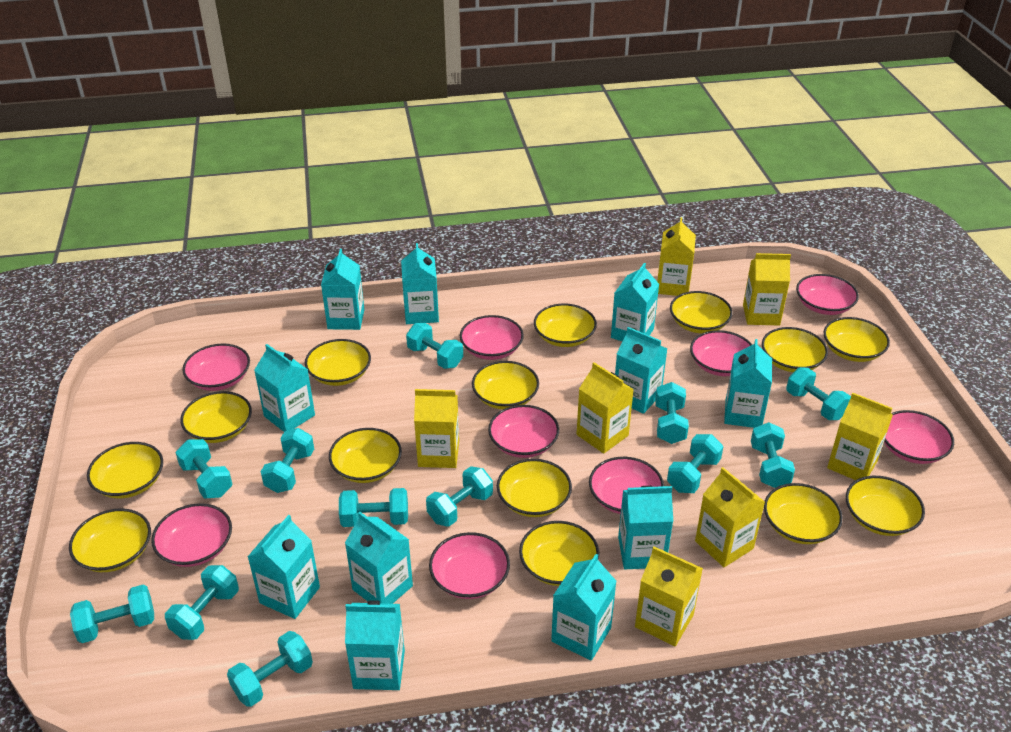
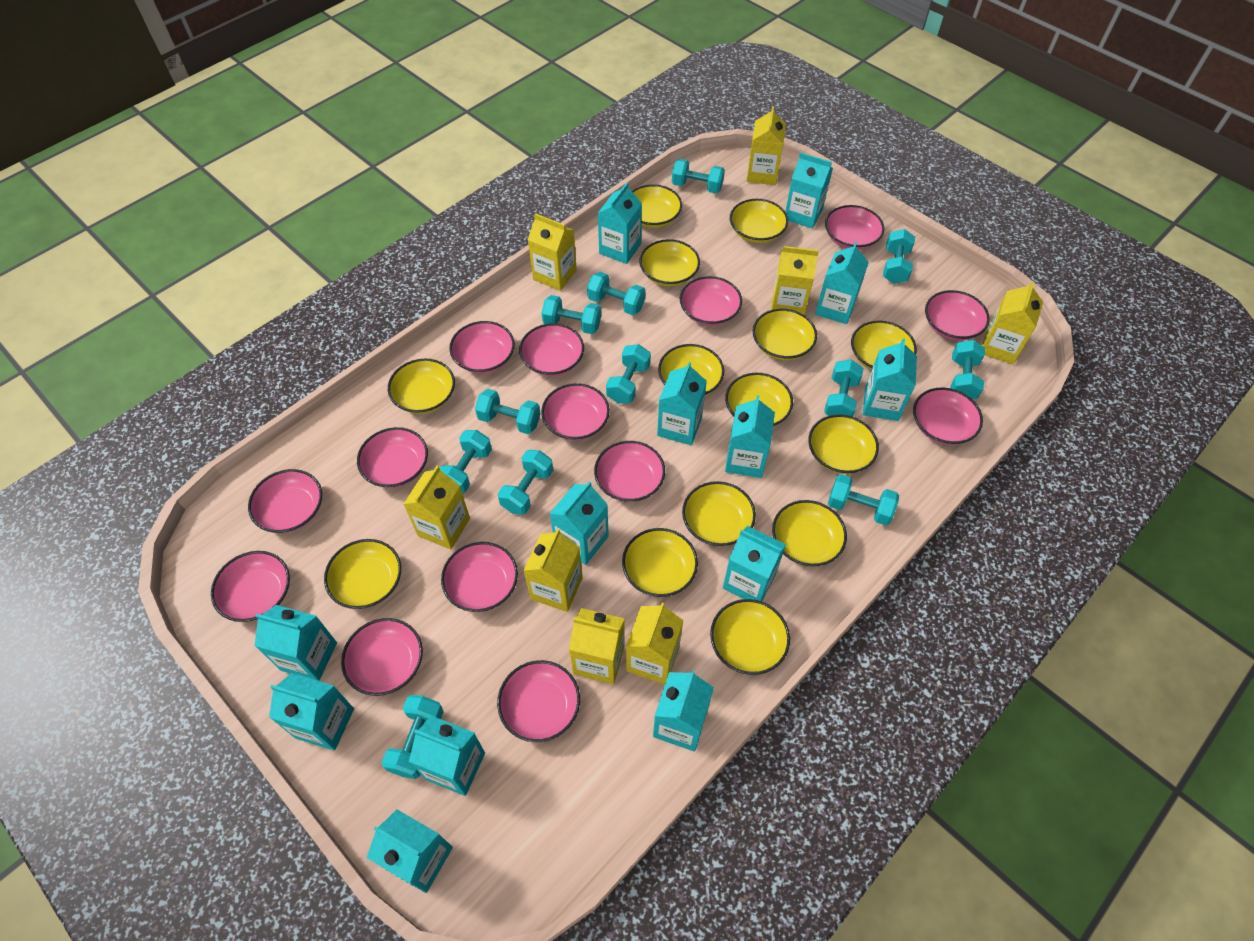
pink bowl: 9 -> 14
turquoise carton: 11 -> 13
yellow carton: 7 -> 8

